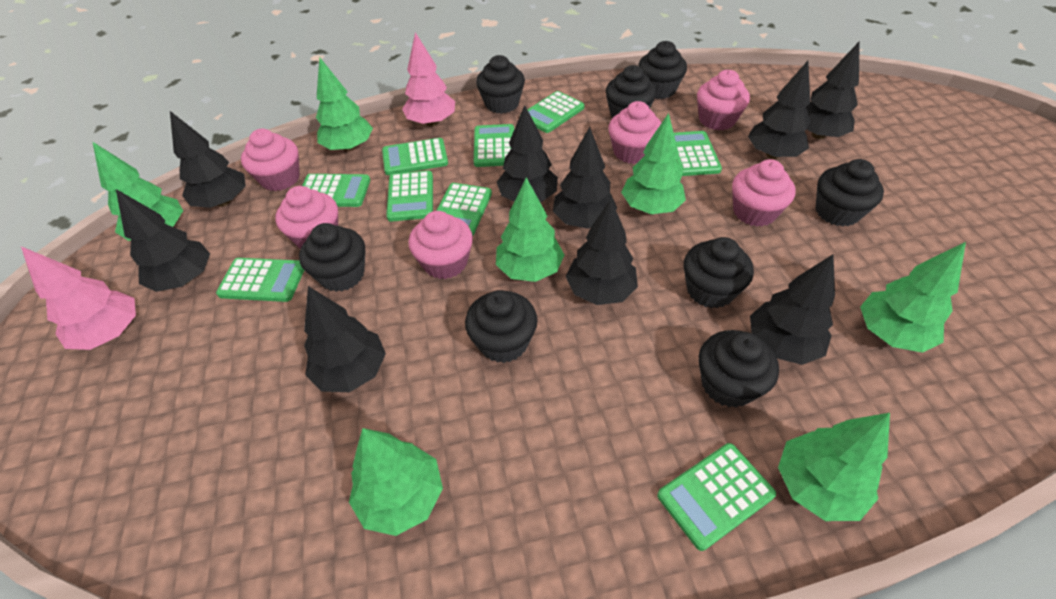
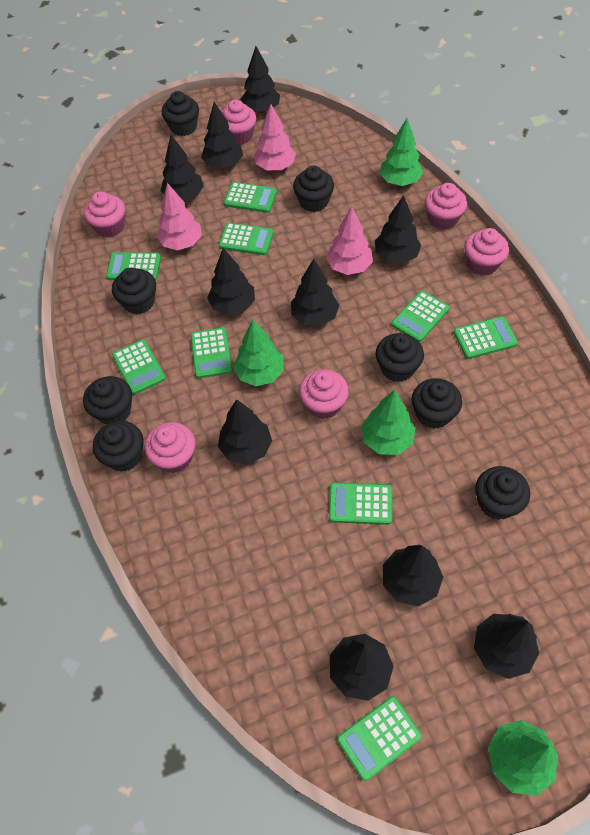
black tree: 9 -> 10
green tree: 7 -> 4
pink tree: 2 -> 3

